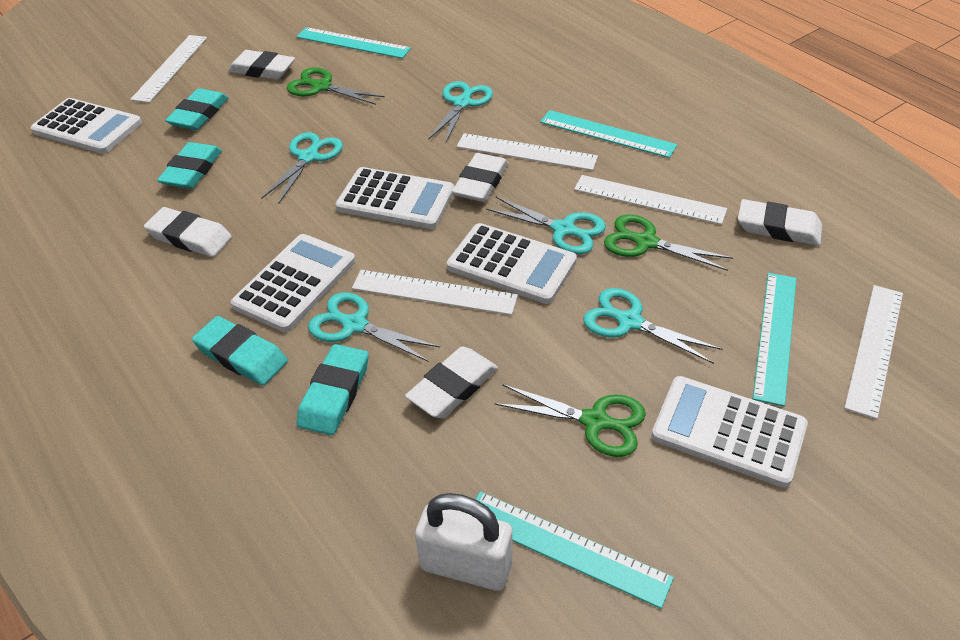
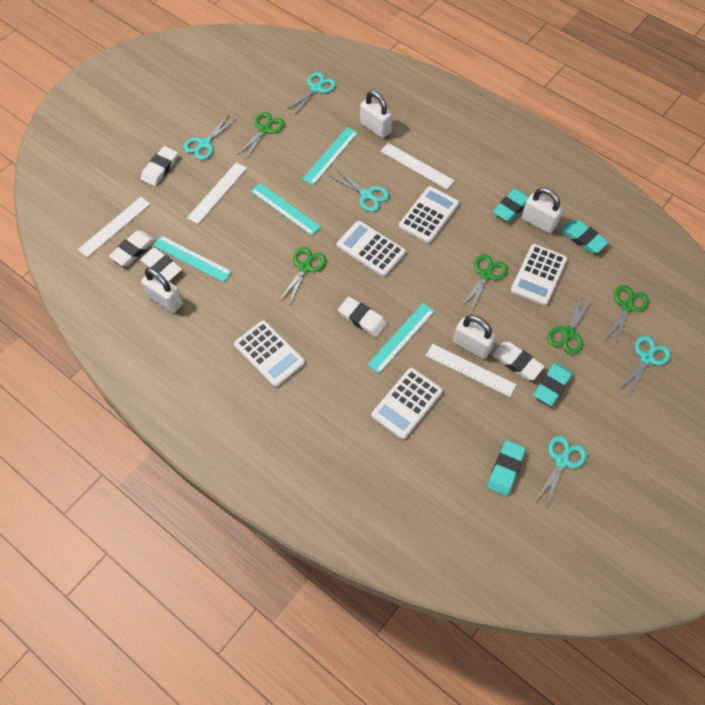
green scissors: 3 -> 5
white padlock: 1 -> 4
white ruler: 5 -> 4

